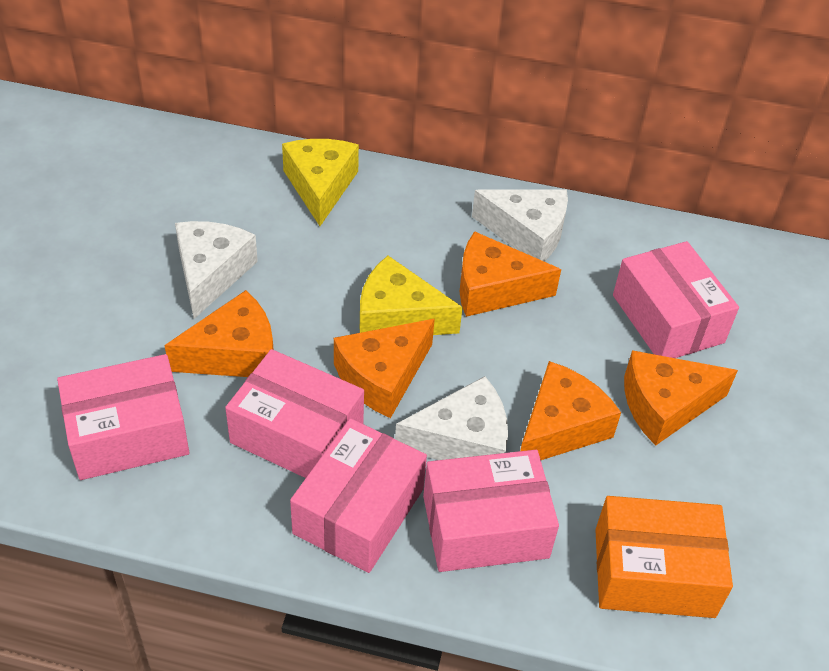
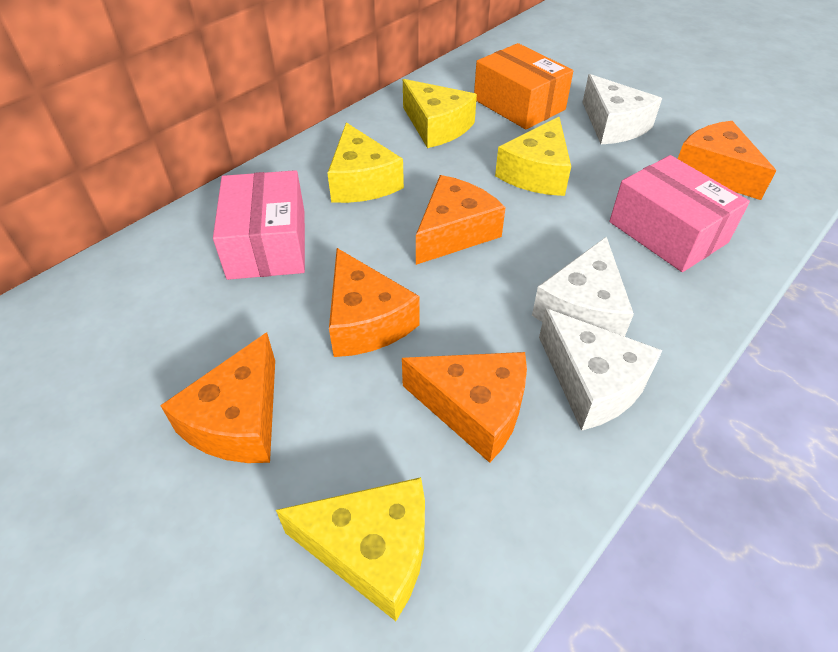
pink box: 5 -> 2
yellow cheese: 2 -> 4

